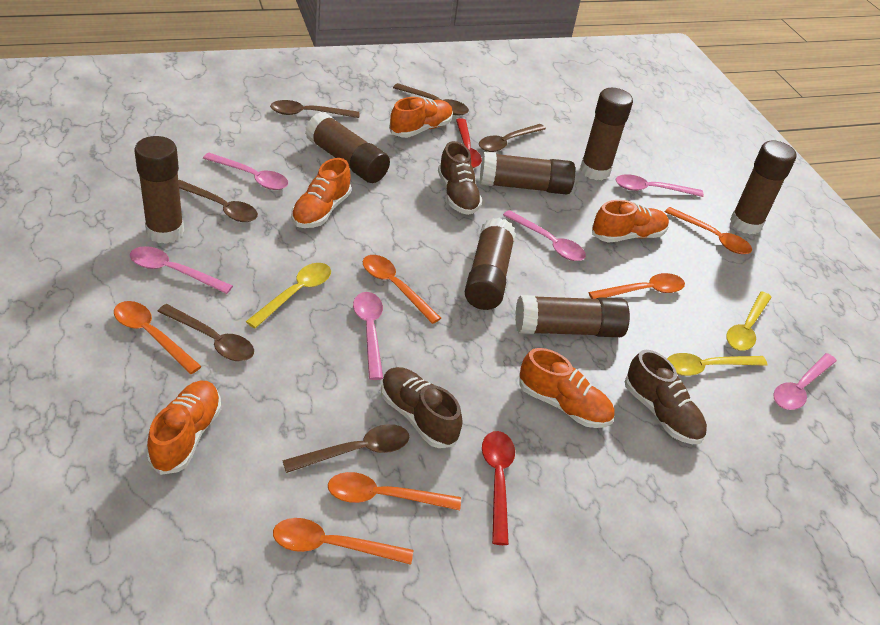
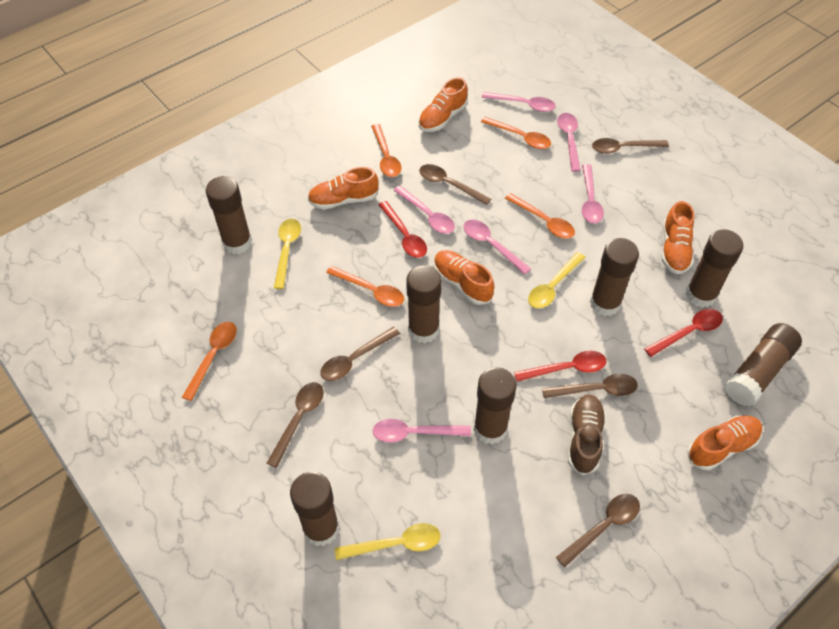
brown shoe: 3 -> 1
orange spoon: 6 -> 5
red spoon: 2 -> 3

